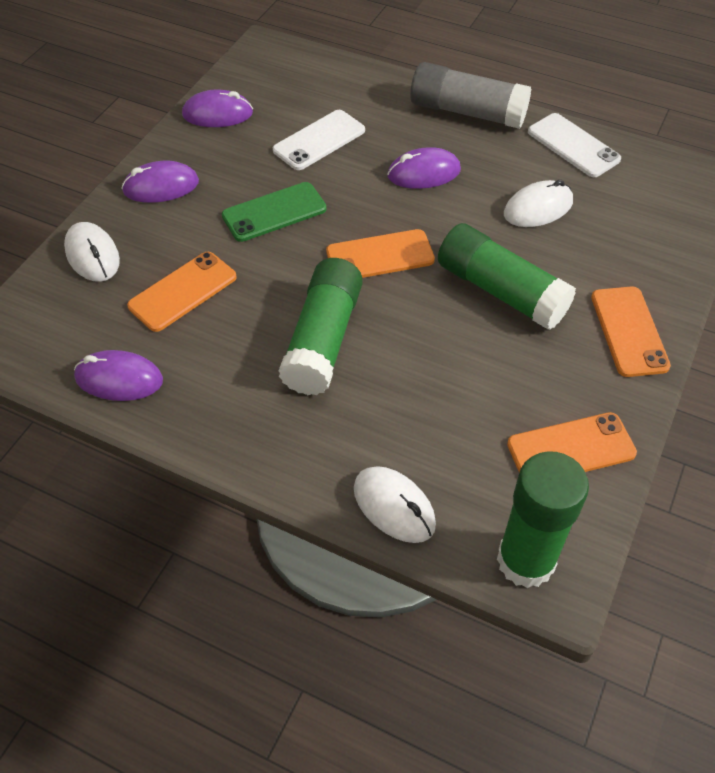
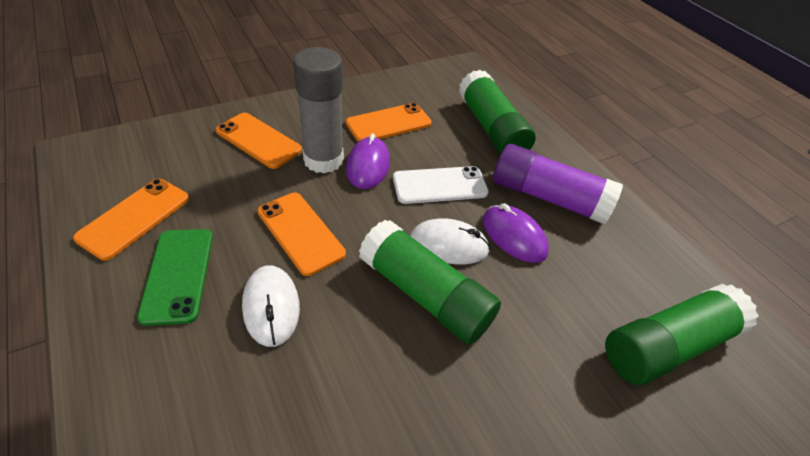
purple glue stick: 0 -> 1
purple mouse: 4 -> 2
white mouse: 3 -> 2
white phone: 2 -> 1

